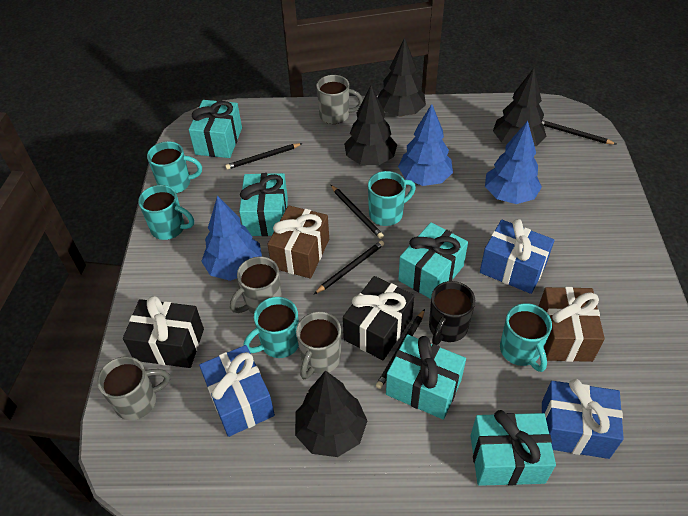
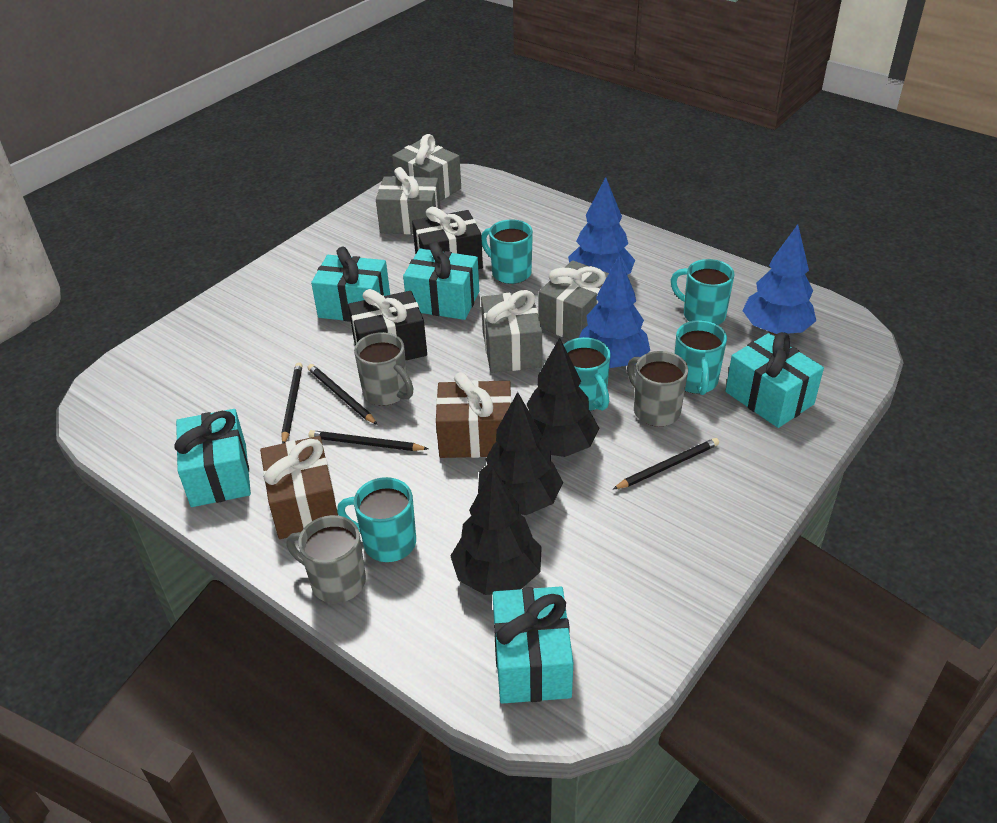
black mug: 1 -> 0
black pencil: 5 -> 4
black tree: 4 -> 3
blue gift: 3 -> 0
grey gift: 0 -> 4
grey mug: 4 -> 3

